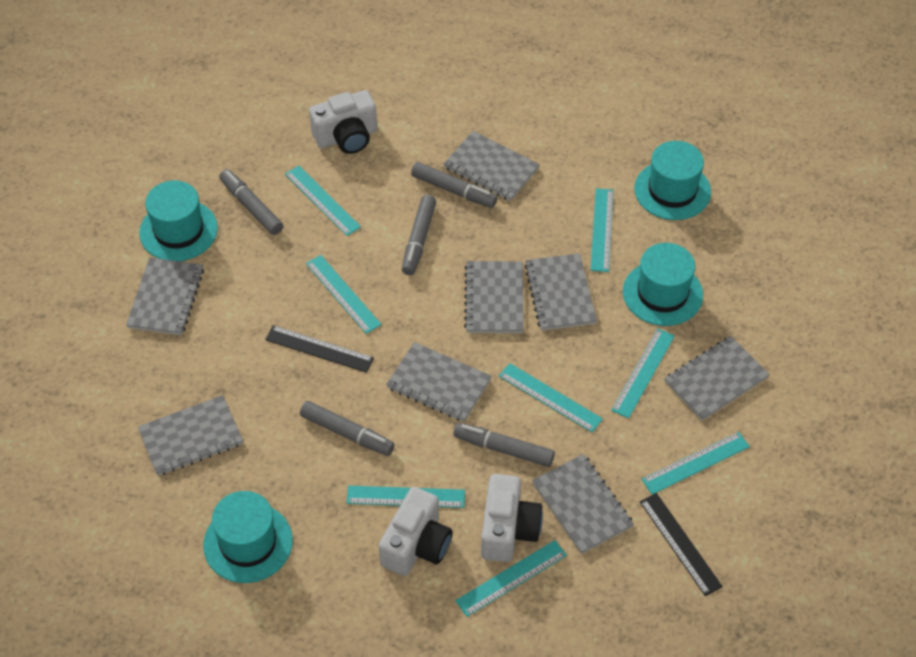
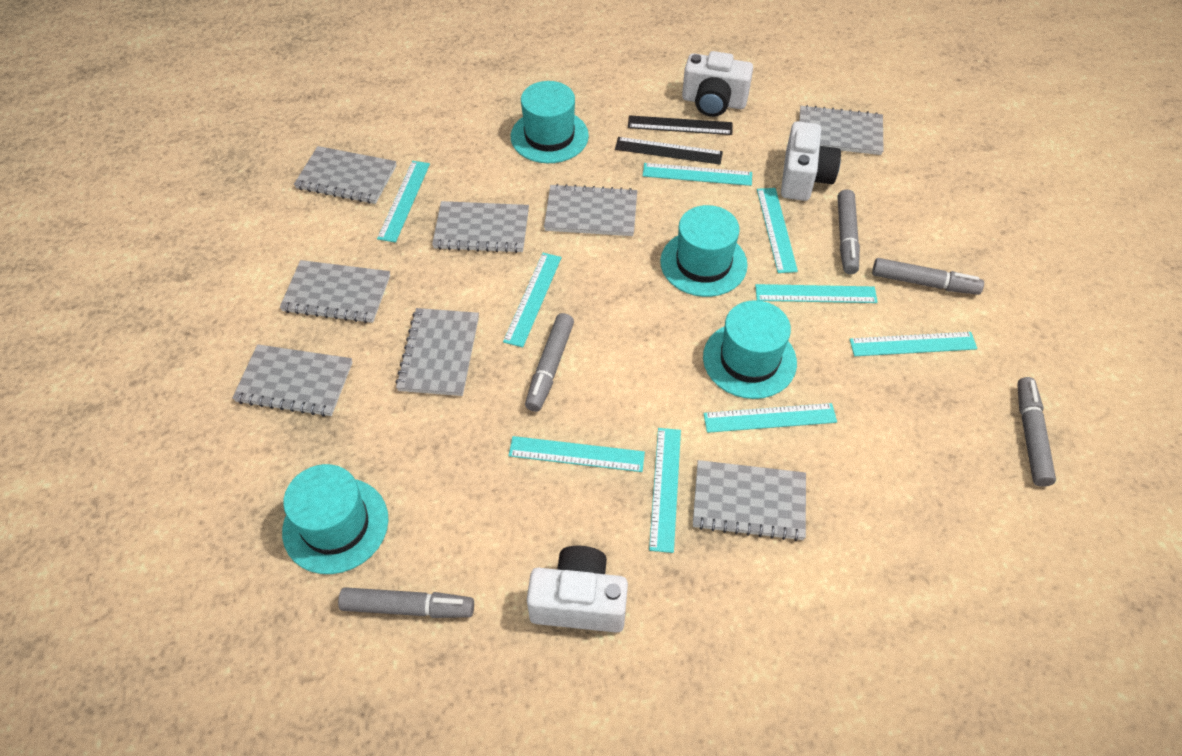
turquoise ruler: 8 -> 9

